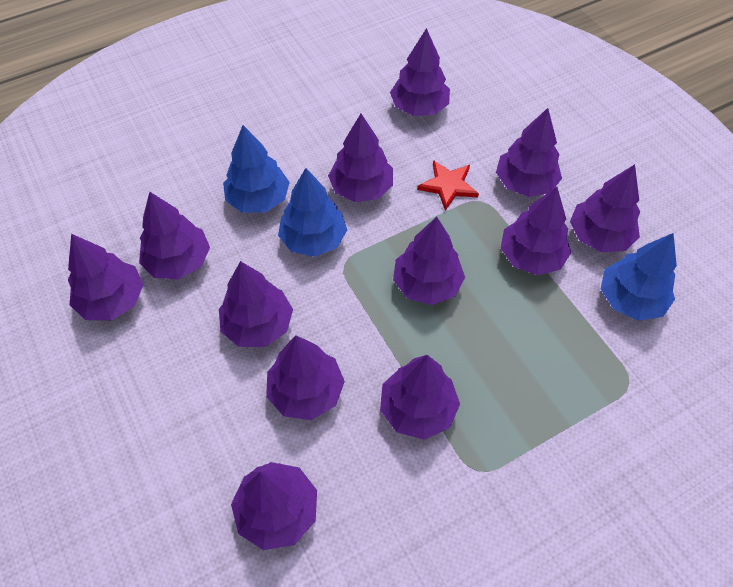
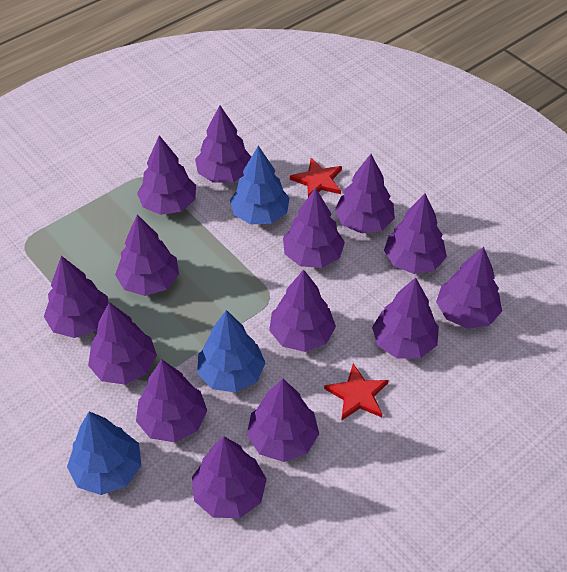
purple tree: 12 -> 14
red star: 1 -> 2

